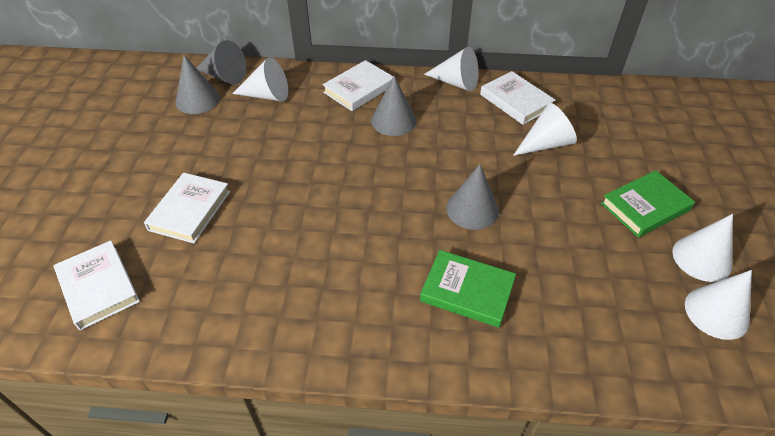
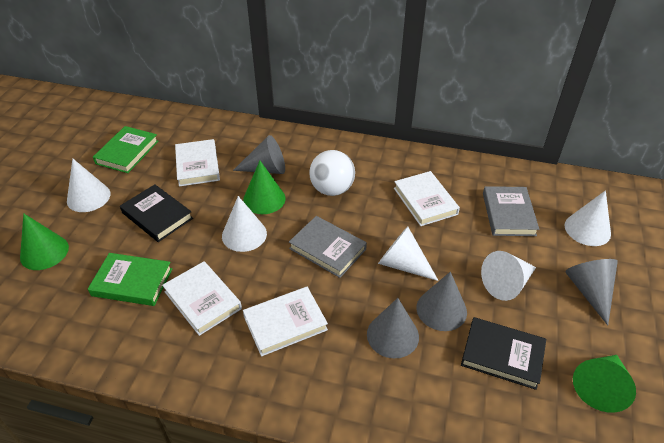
black book: 0 -> 2
green cone: 0 -> 3
grey book: 0 -> 2
white ball: 0 -> 1

